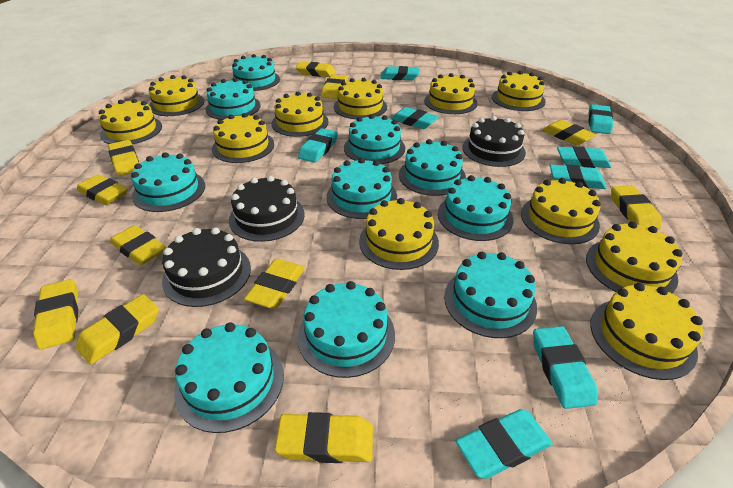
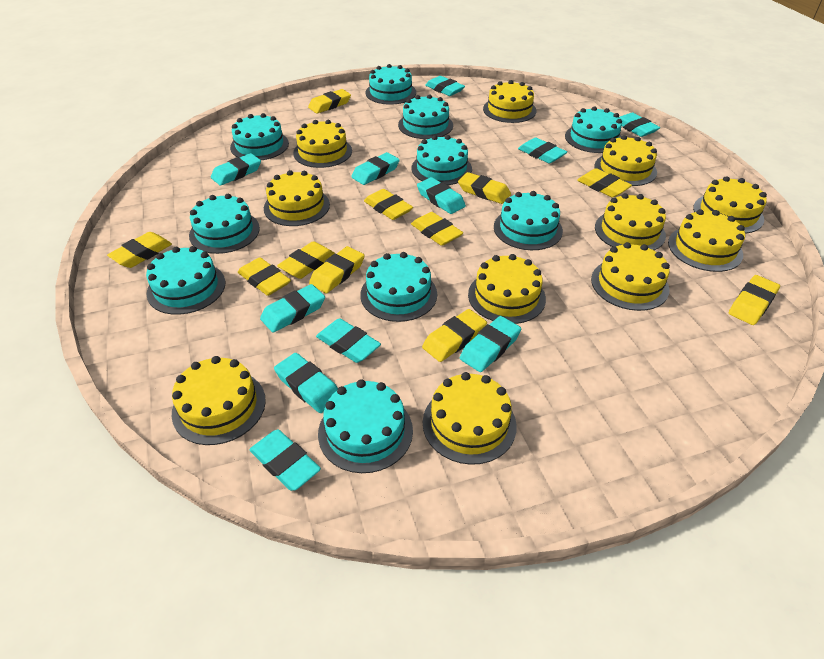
black cake: 3 -> 0
turquoise eraser: 8 -> 11

